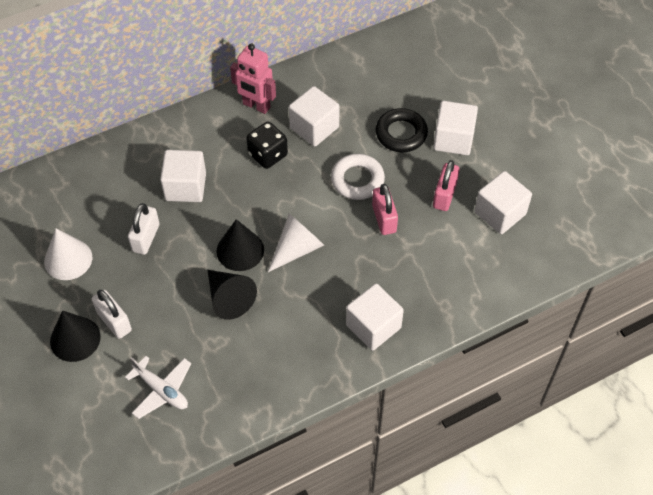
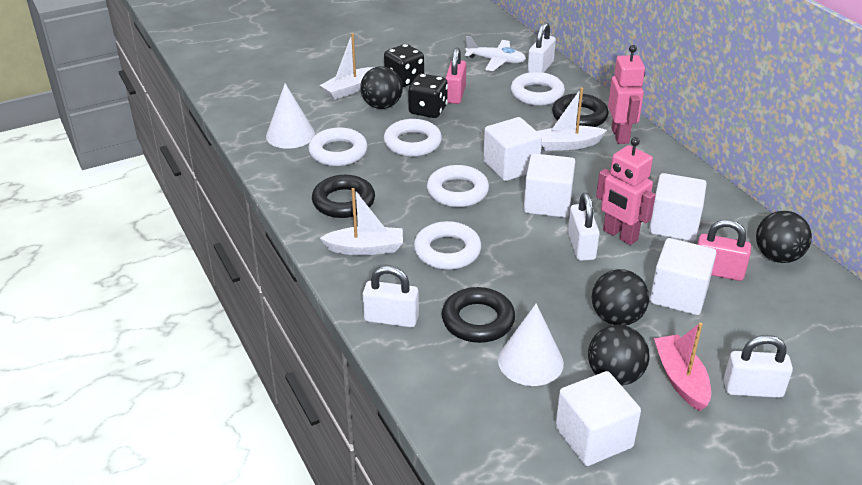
black ball: 0 -> 4
black cone: 3 -> 0
black dice: 1 -> 2
black ring: 1 -> 3
pink boat: 0 -> 1
pink robot: 1 -> 2
white boat: 0 -> 3
white padlock: 2 -> 4
white ring: 1 -> 5

